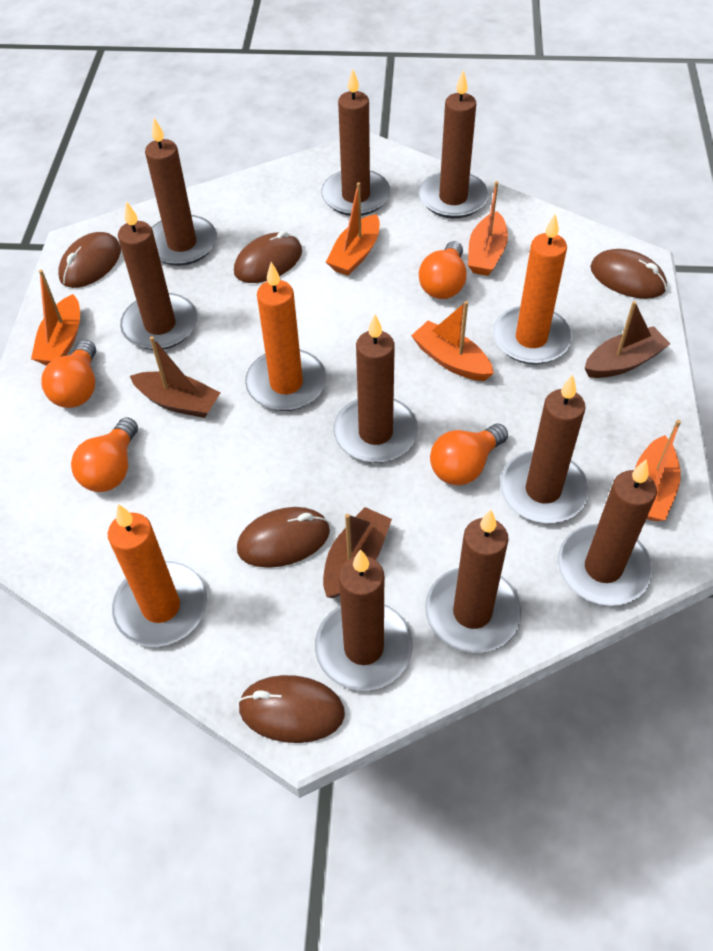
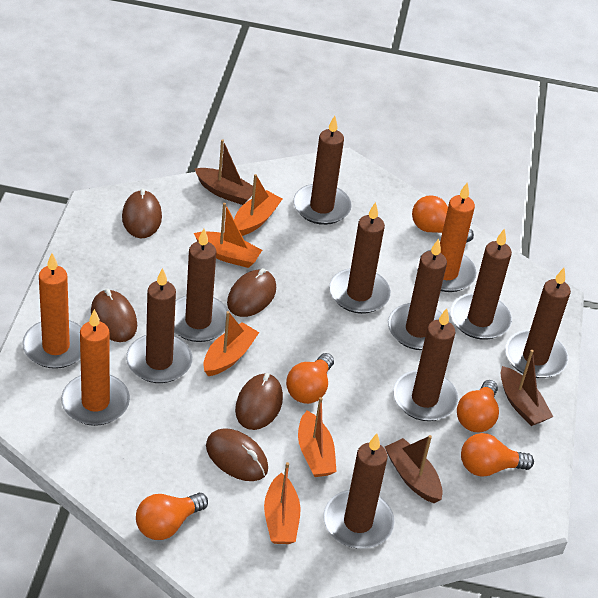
orange light bulb: 4 -> 5

